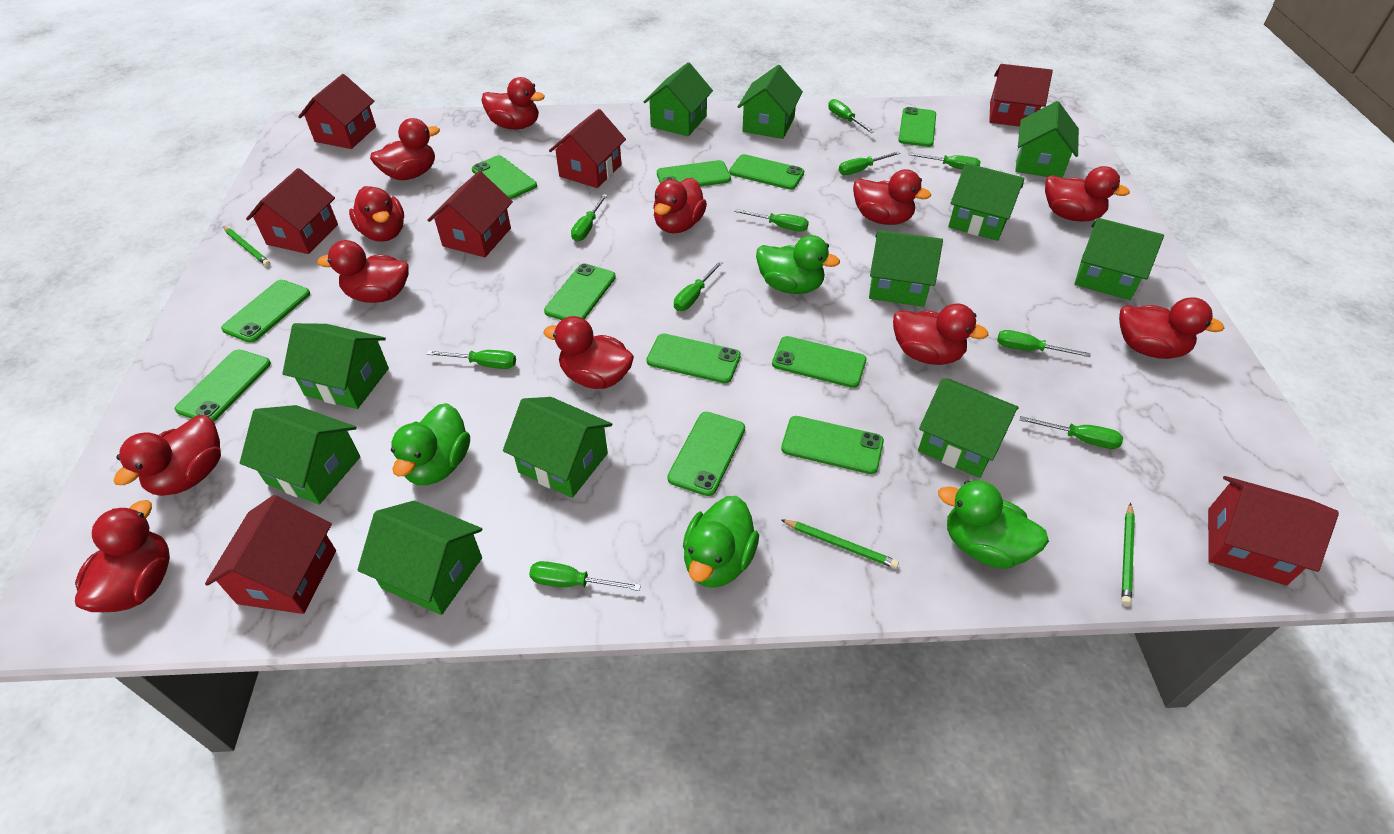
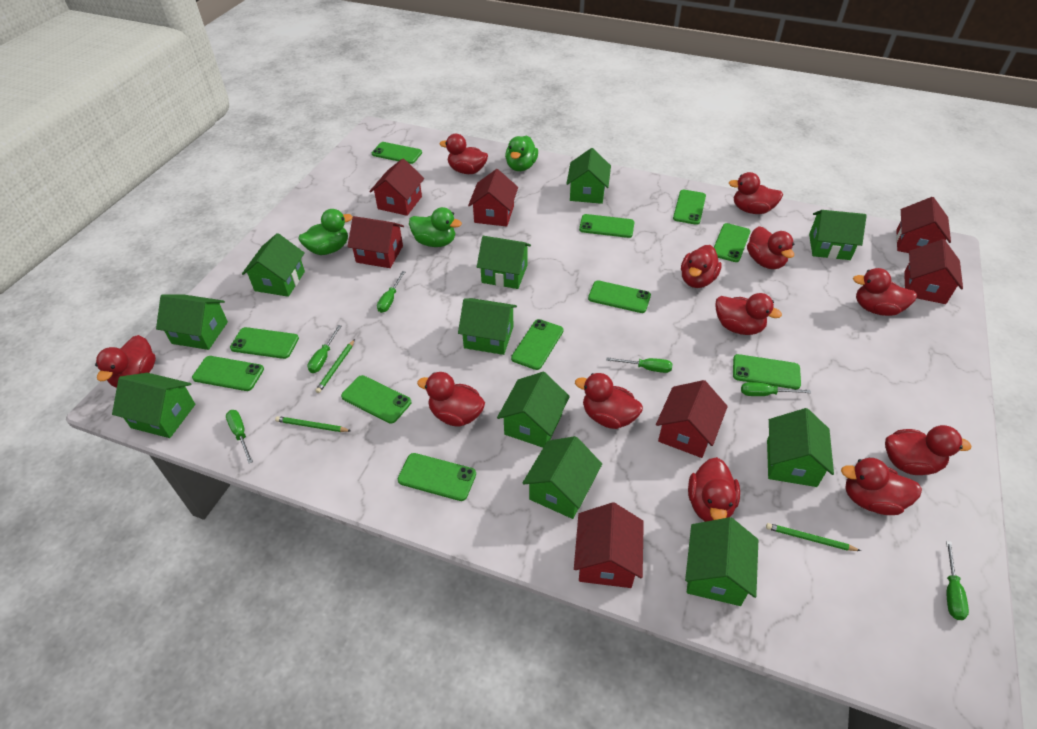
green duck: 4 -> 3
green screwdriver: 10 -> 6

